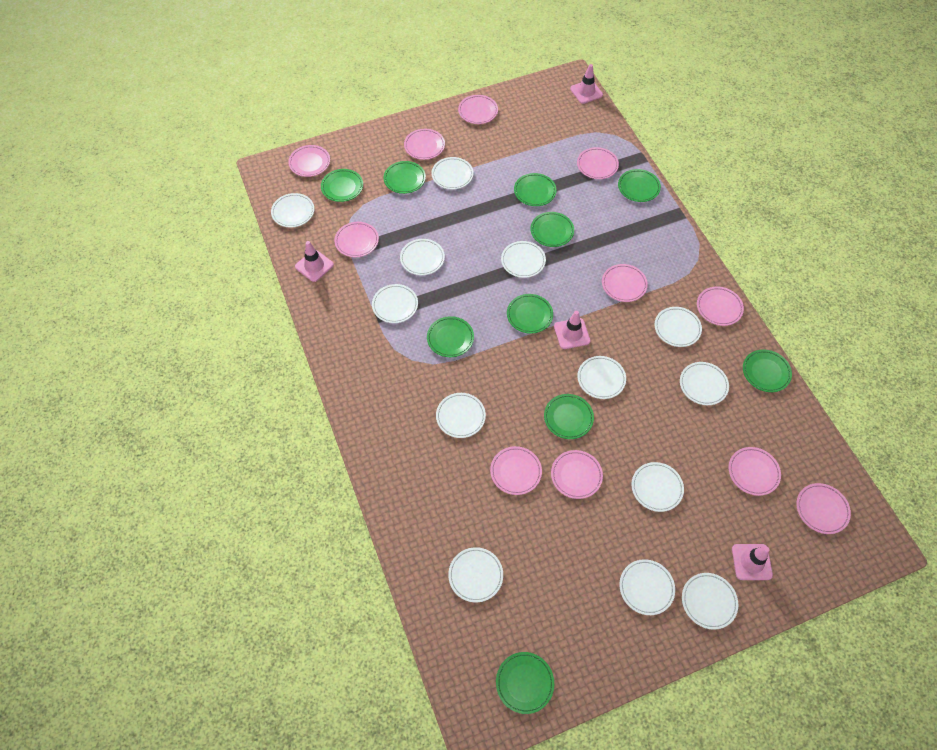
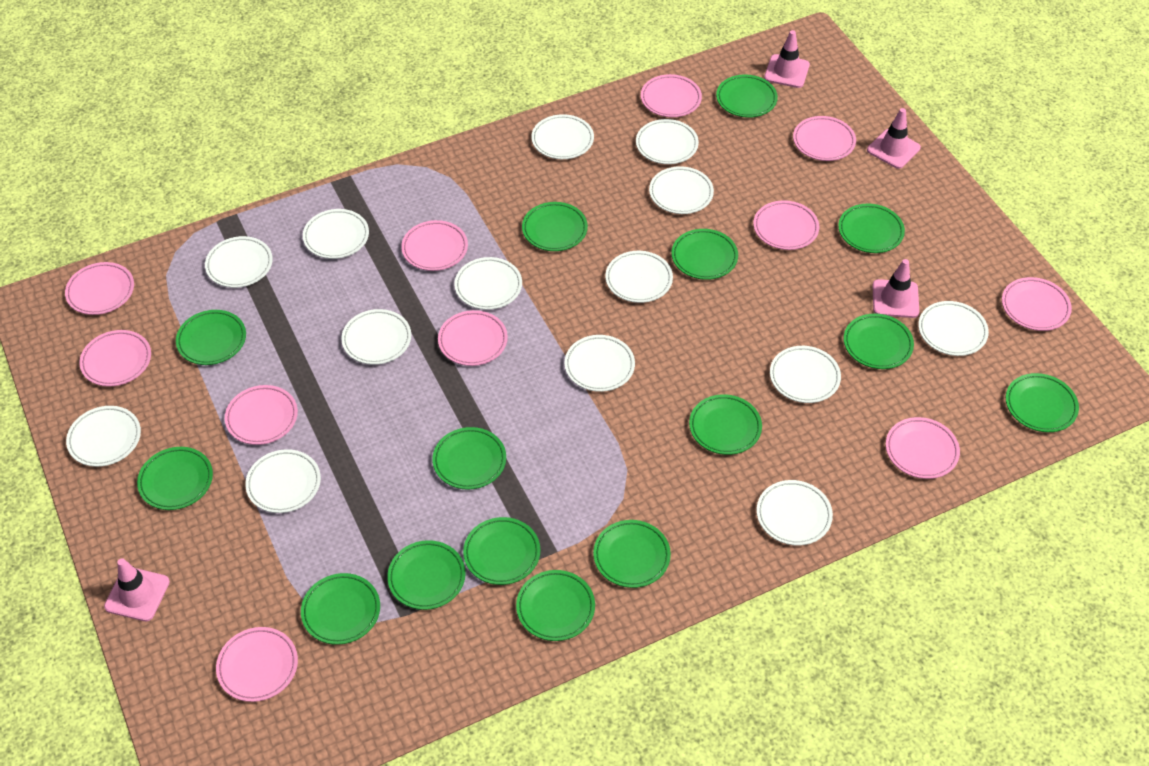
green plate: 10 -> 15
white plate: 13 -> 14

